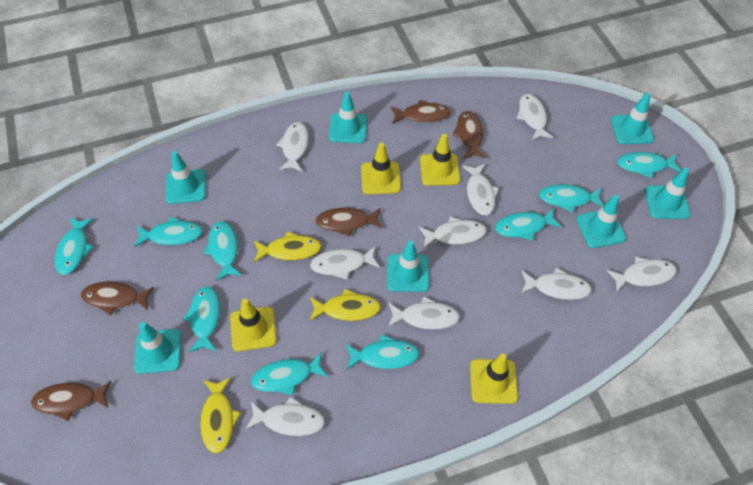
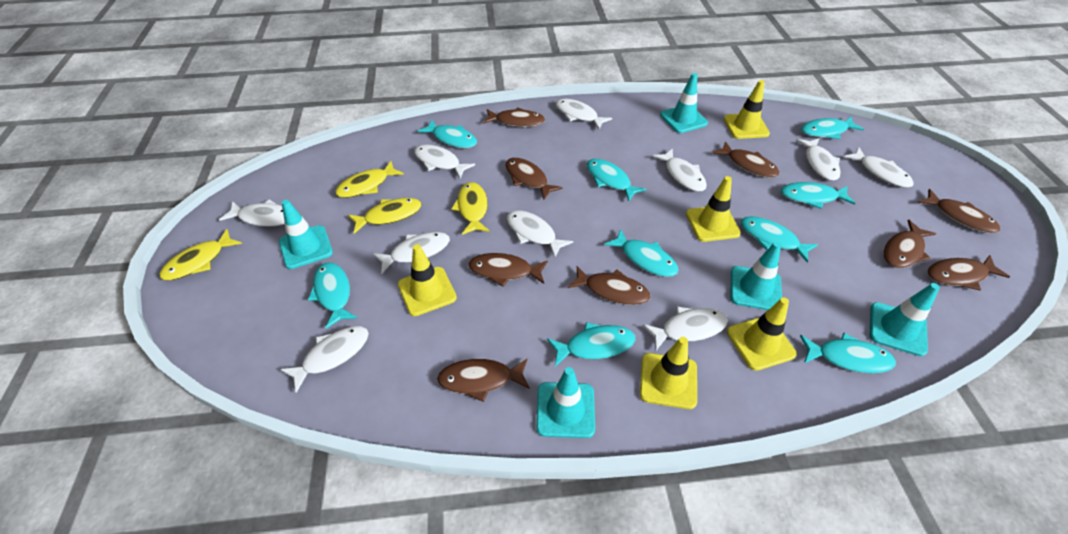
brown fish: 5 -> 9
turquoise traffic cone: 7 -> 5
white fish: 9 -> 10
yellow fish: 3 -> 4
yellow traffic cone: 4 -> 5

